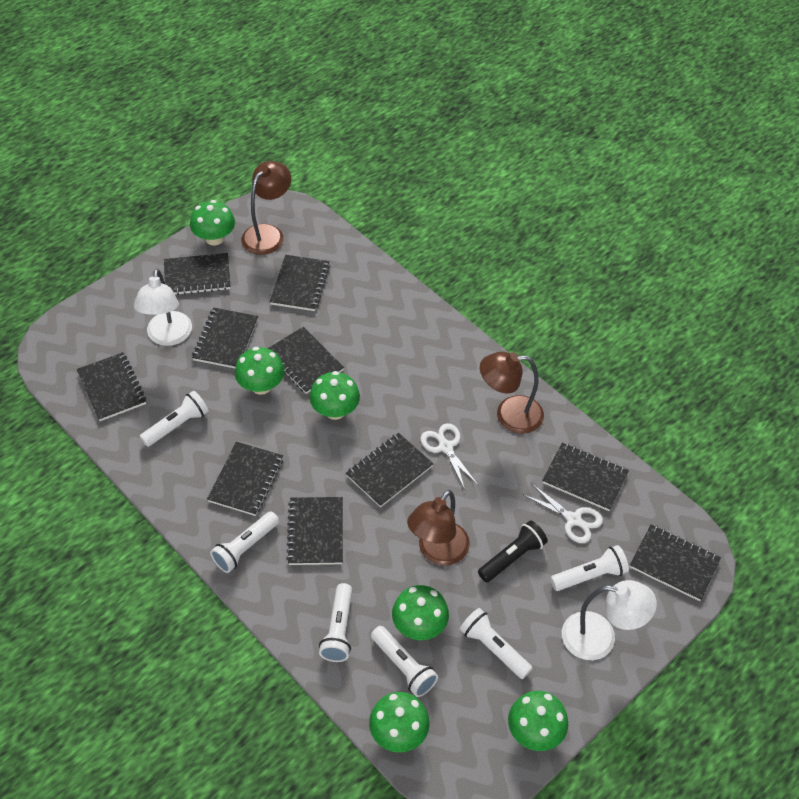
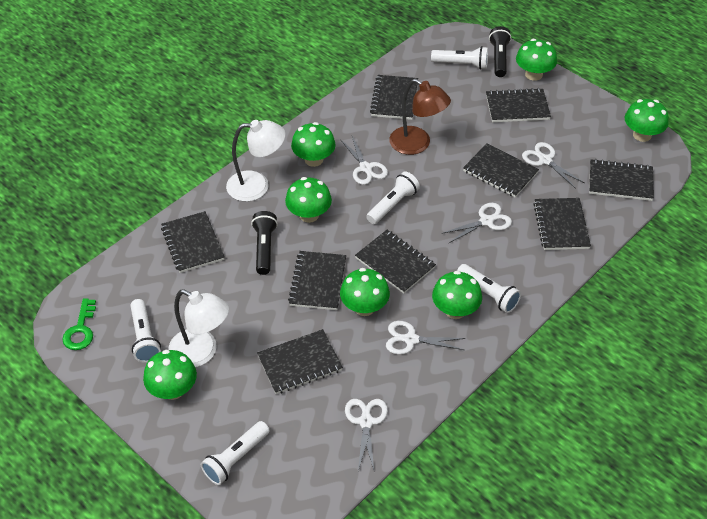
black flashlight: 1 -> 2
black notebook: 10 -> 9
brown lamp: 3 -> 1
green key: 0 -> 1
green mushroom: 6 -> 7
white flashlight: 6 -> 5
white scissors: 2 -> 5

